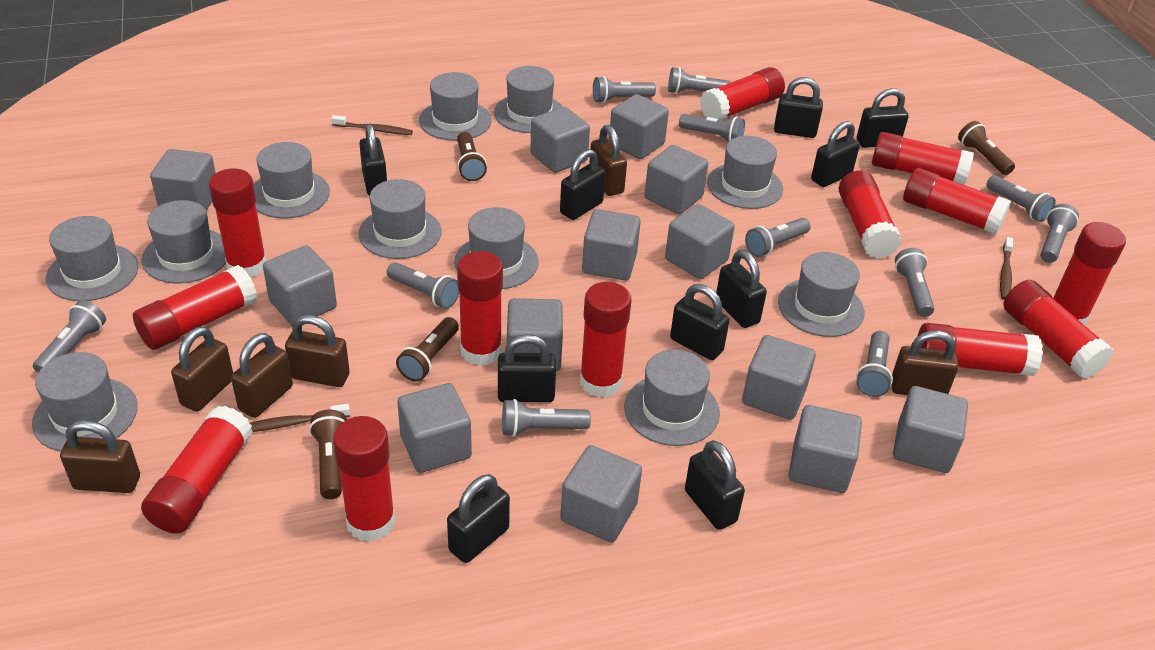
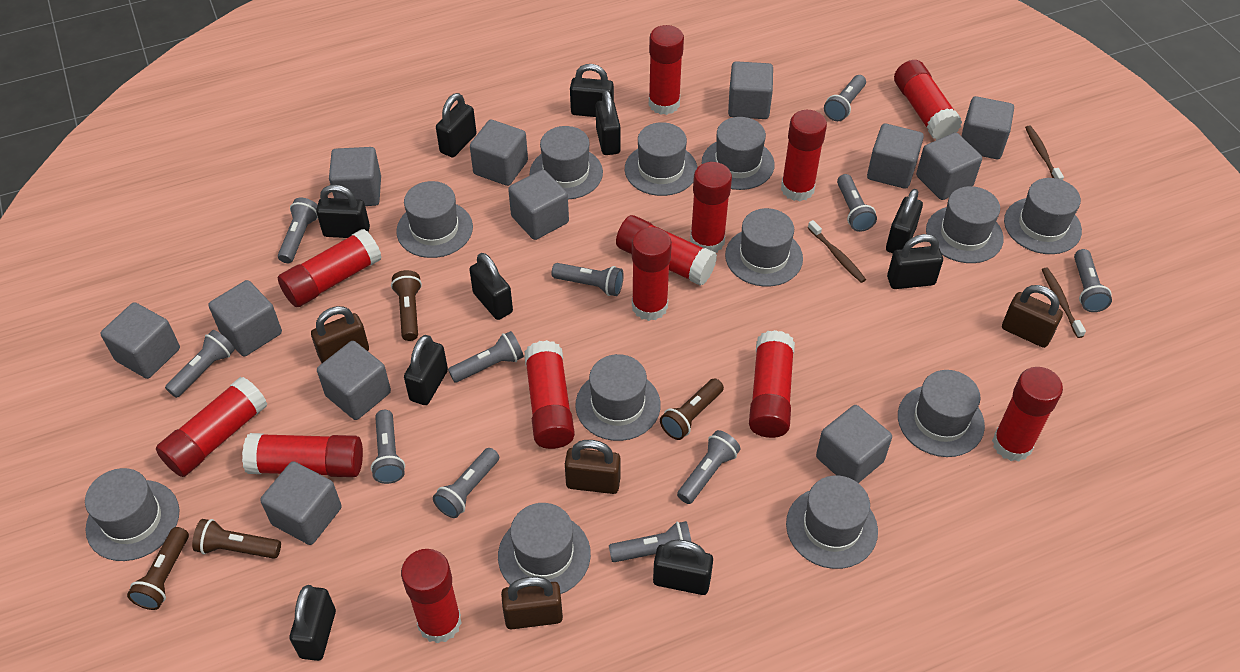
brown padlock: 6 -> 4
grey cube: 13 -> 12
grey hat: 11 -> 12

